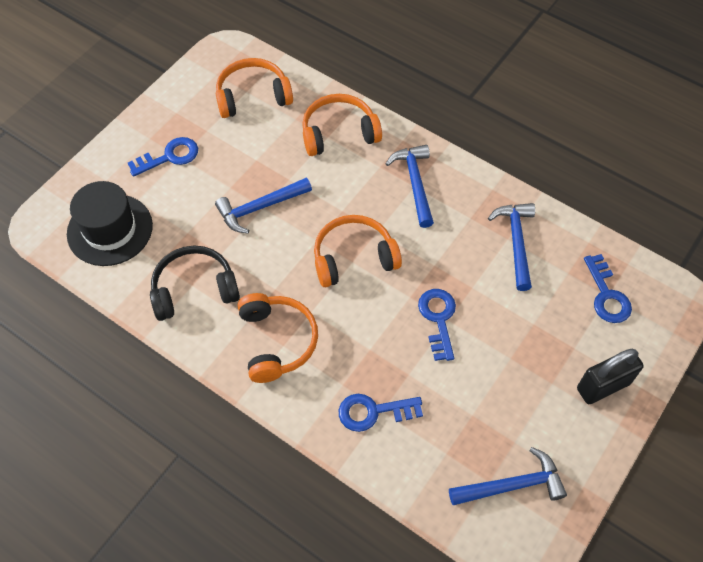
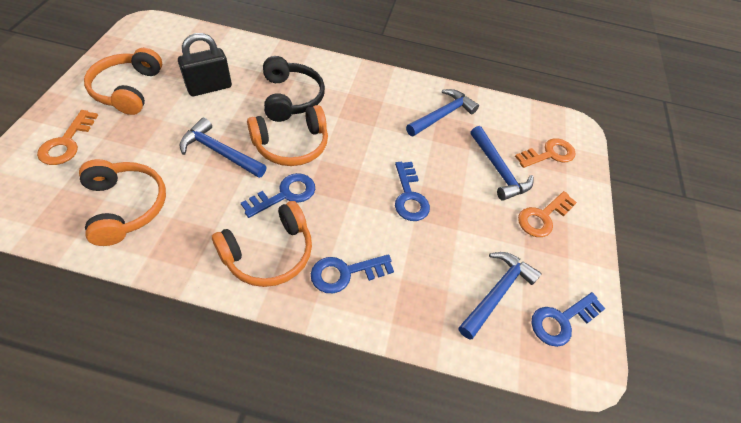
black hat: 1 -> 0
orange key: 0 -> 3

